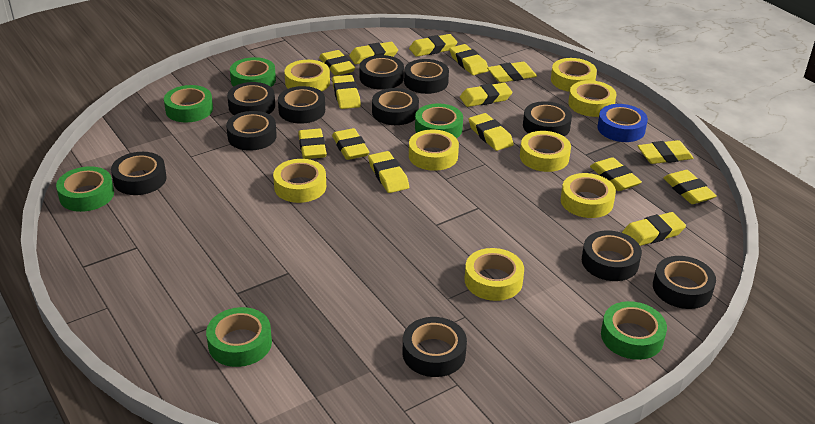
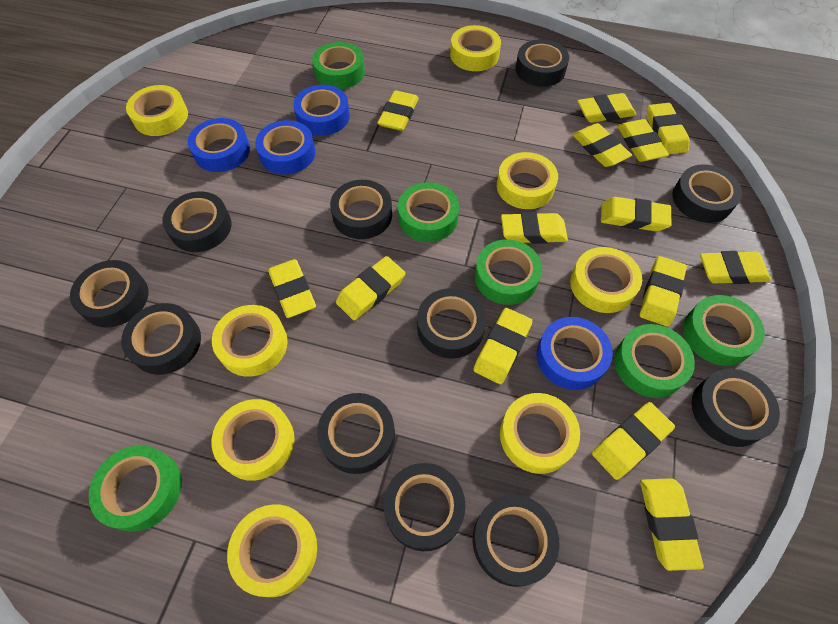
blue tape: 1 -> 4
yellow eraser: 15 -> 14

